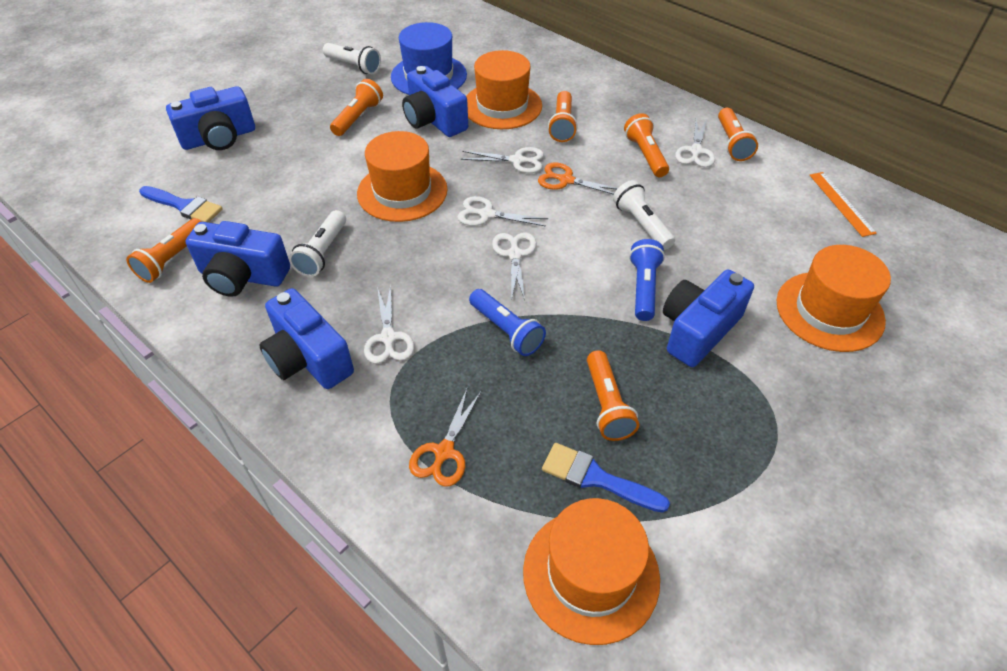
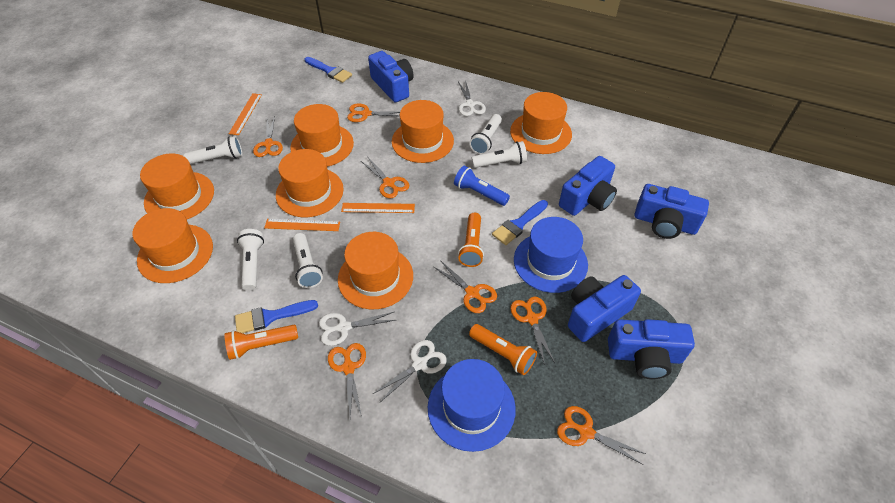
blue brush: 2 -> 3
blue flashlight: 2 -> 1
blue hat: 1 -> 2
orange flashlight: 6 -> 3
orange hat: 4 -> 7
orange ruler: 1 -> 3
orange scissors: 2 -> 7
white flashlight: 3 -> 5
white scissors: 5 -> 3

